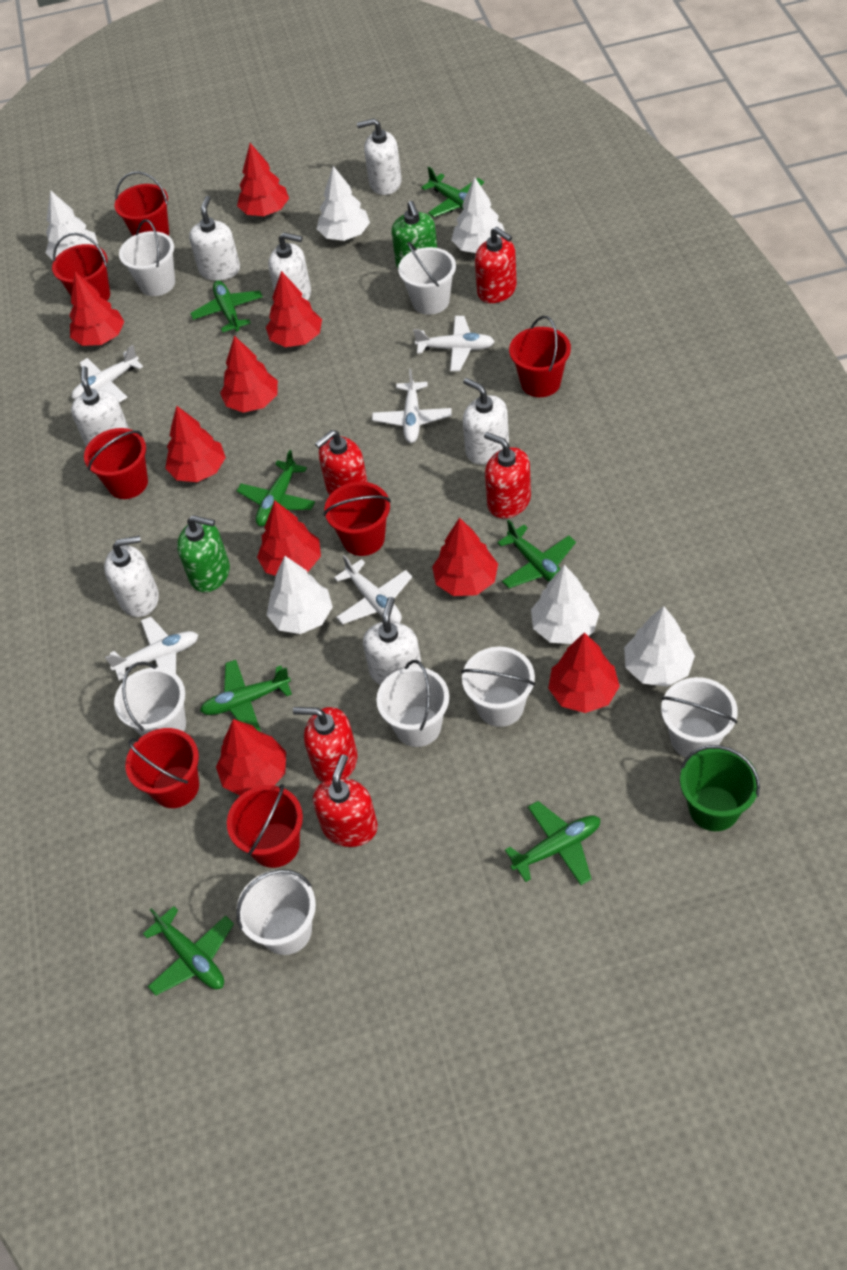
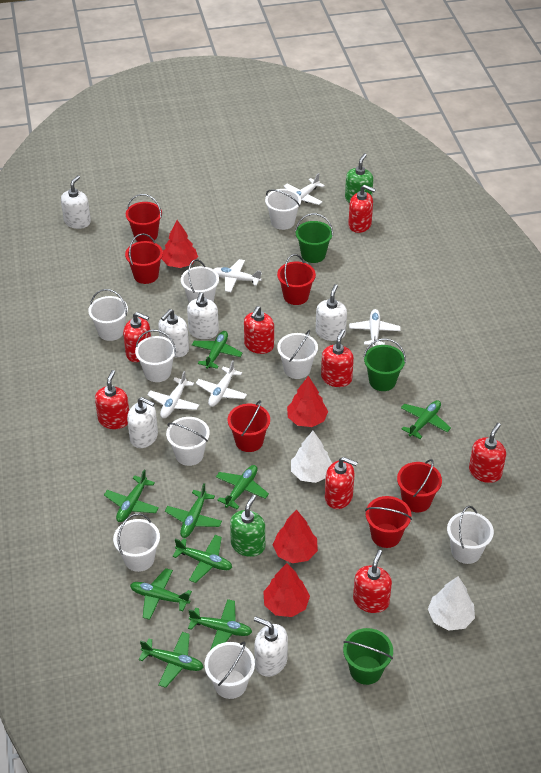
green bucket: 1 -> 3
green plane: 7 -> 9
red bucket: 7 -> 6
red soap dispenser: 5 -> 8
red tree: 9 -> 4
white bucket: 7 -> 9
white soap dispenser: 7 -> 6
white tree: 6 -> 2

